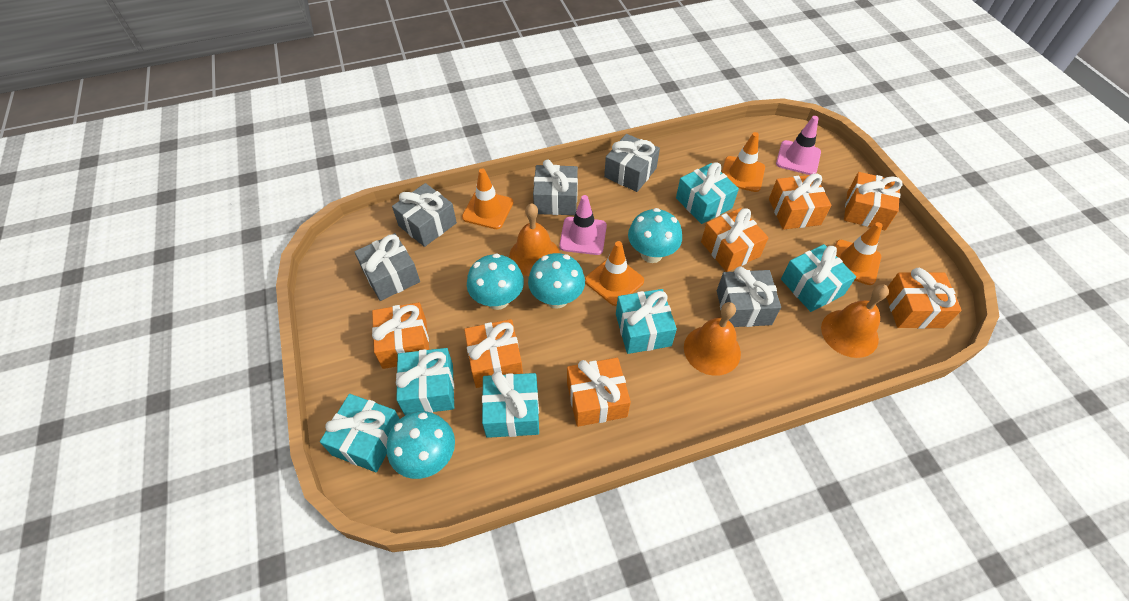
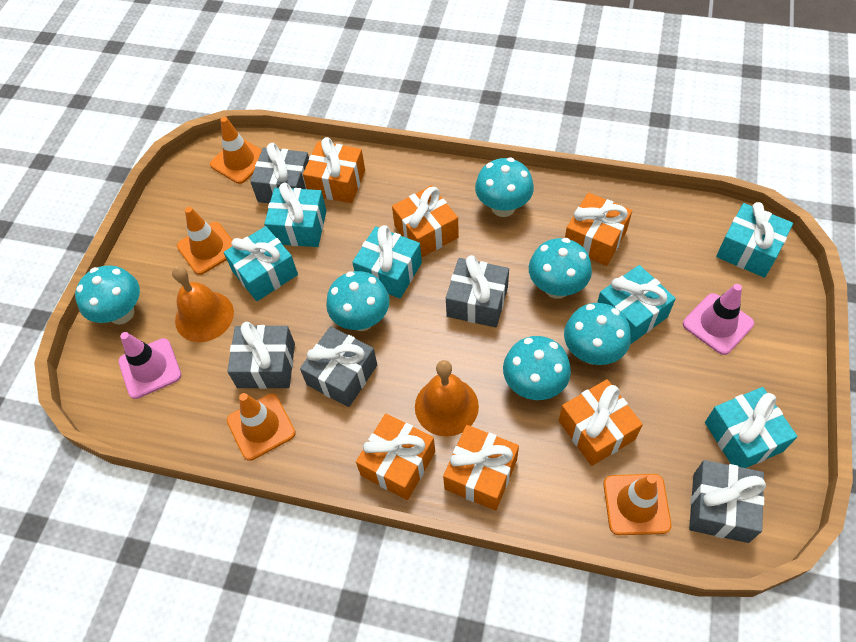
orange bell: 3 -> 2
orange gift: 7 -> 6
turquoise mushroom: 4 -> 6

